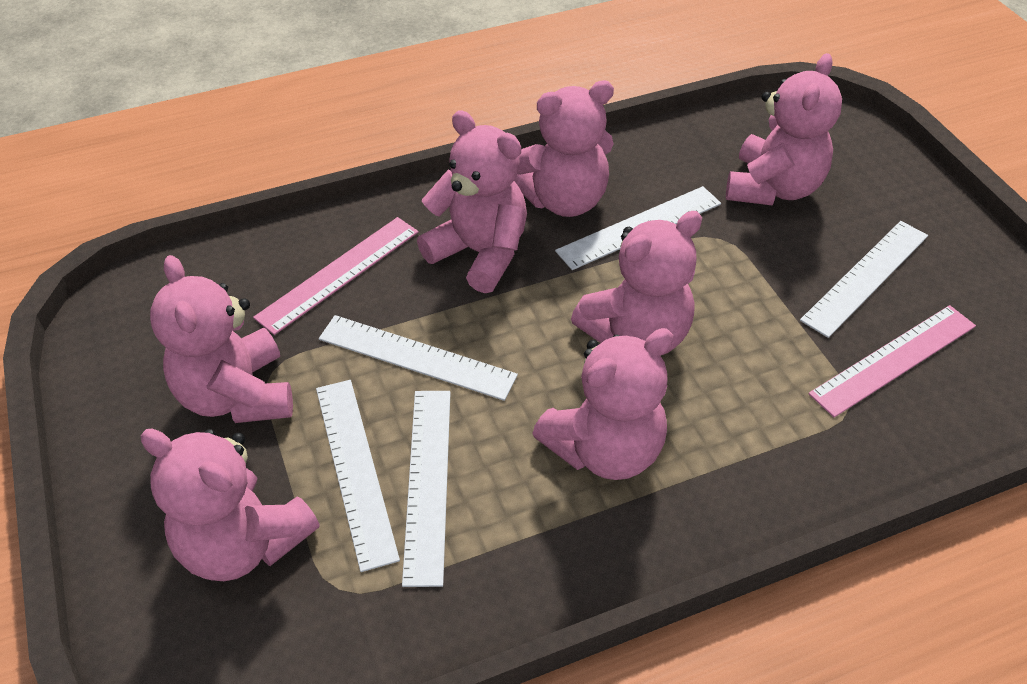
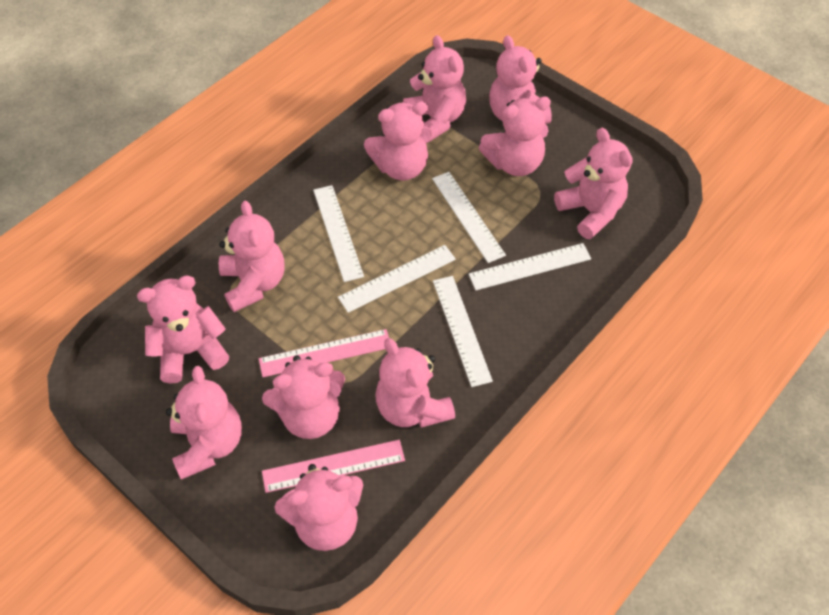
pink teddy bear: 7 -> 11

